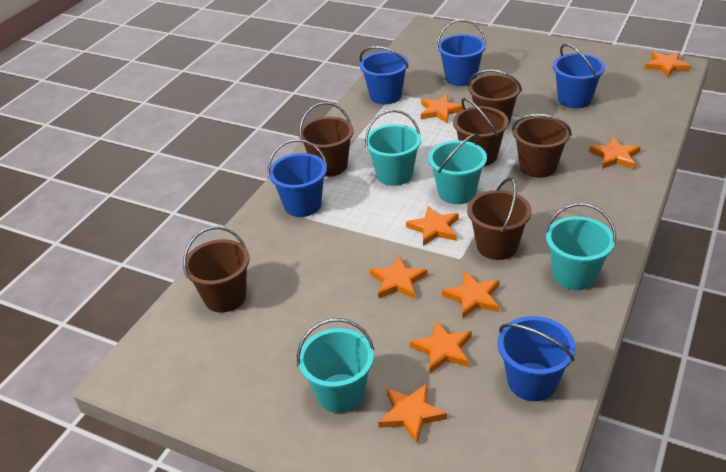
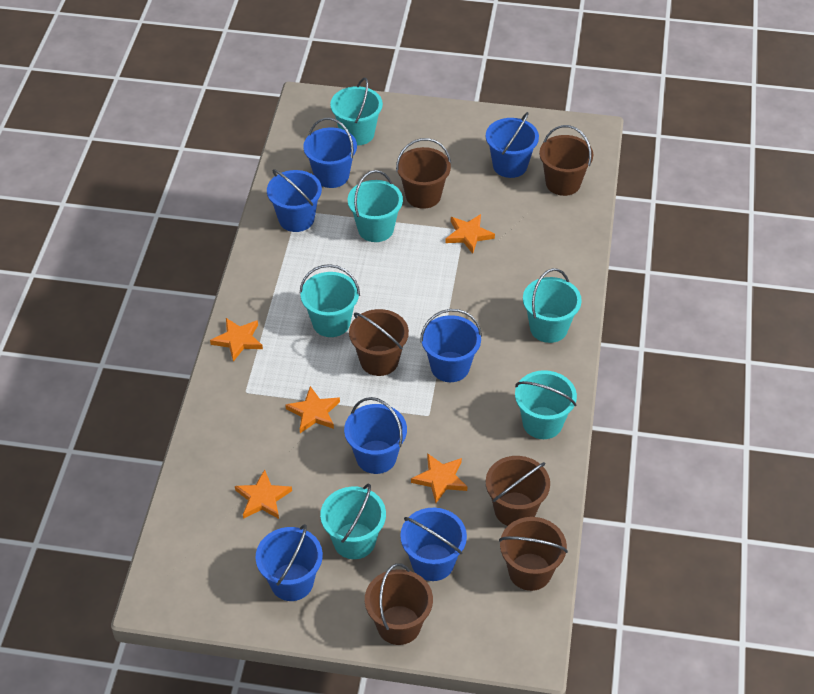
blue bucket: 5 -> 7
orange star: 8 -> 5
turquoise bucket: 4 -> 6

